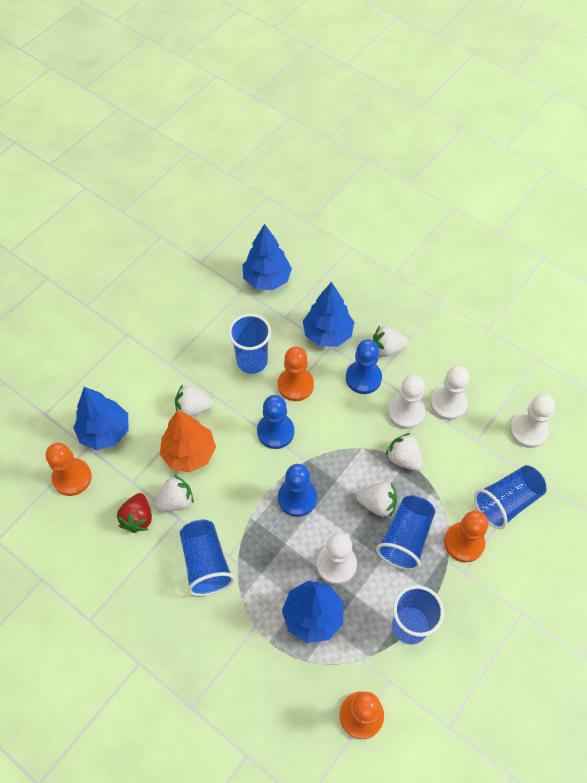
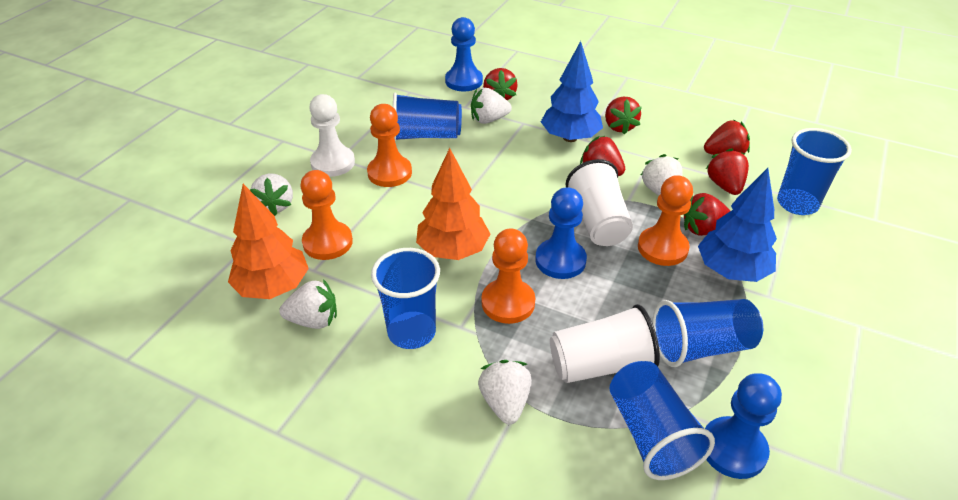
blue tree: 4 -> 2
orange tree: 1 -> 2
red strawberry: 1 -> 6
white cup: 0 -> 2
white pawn: 4 -> 1

